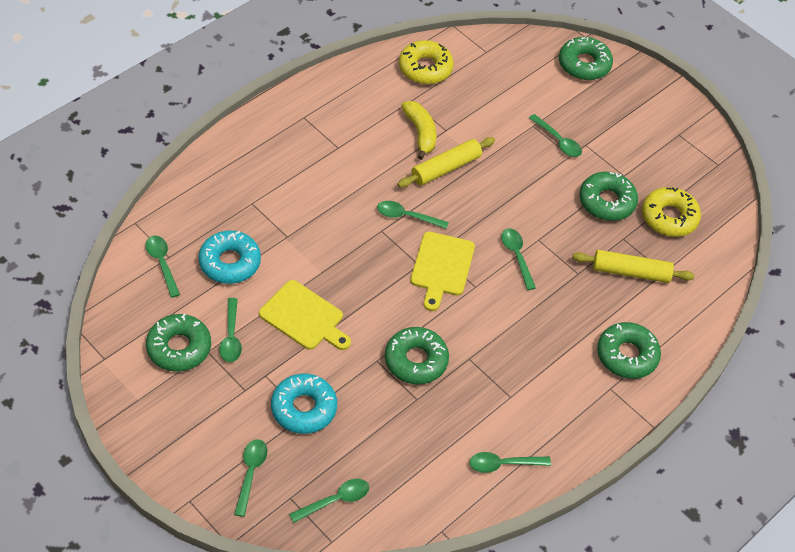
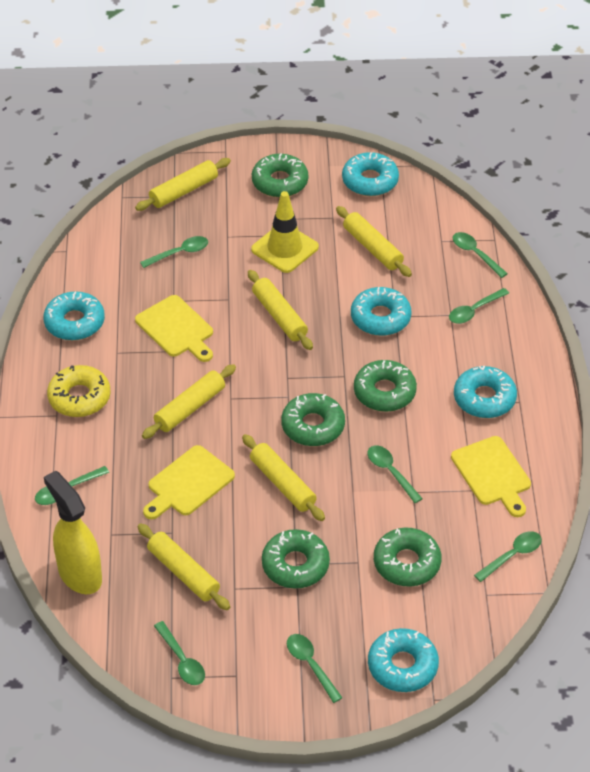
turquoise donut: 2 -> 5
yellow banana: 1 -> 0
yellow cutting board: 2 -> 3
yellow donut: 2 -> 1
yellow rolling pin: 2 -> 6
yellow spray bottle: 0 -> 1
yellow traffic cone: 0 -> 1

